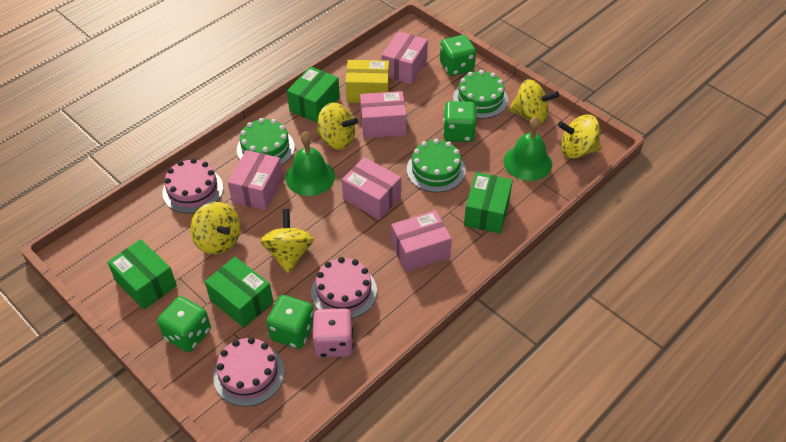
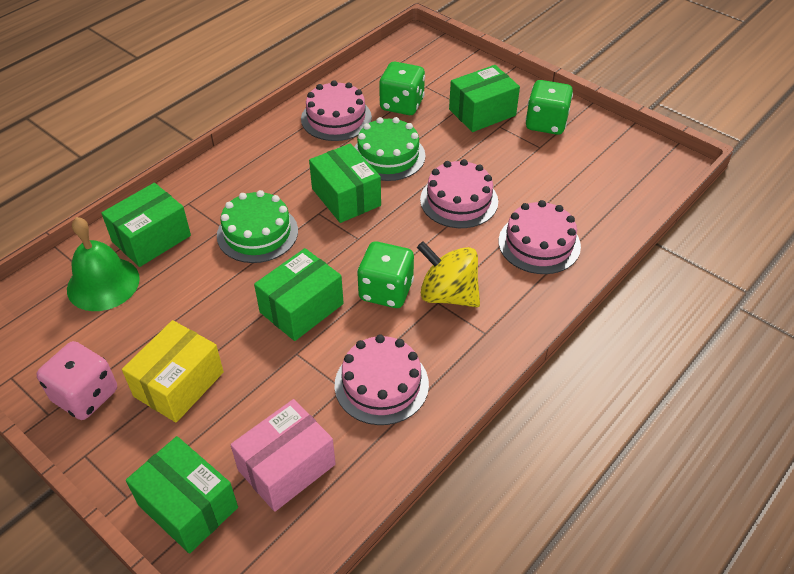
green bell: 2 -> 1
green box: 4 -> 5
green cake: 3 -> 2
green dice: 4 -> 3
pink box: 5 -> 1
pink cake: 3 -> 4
yellow spinning top: 5 -> 1

